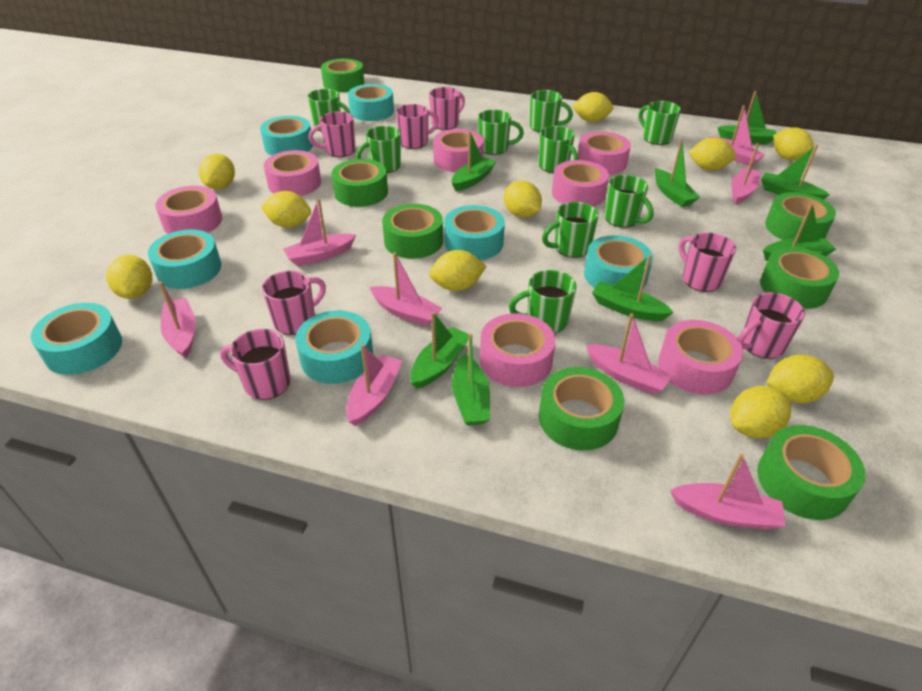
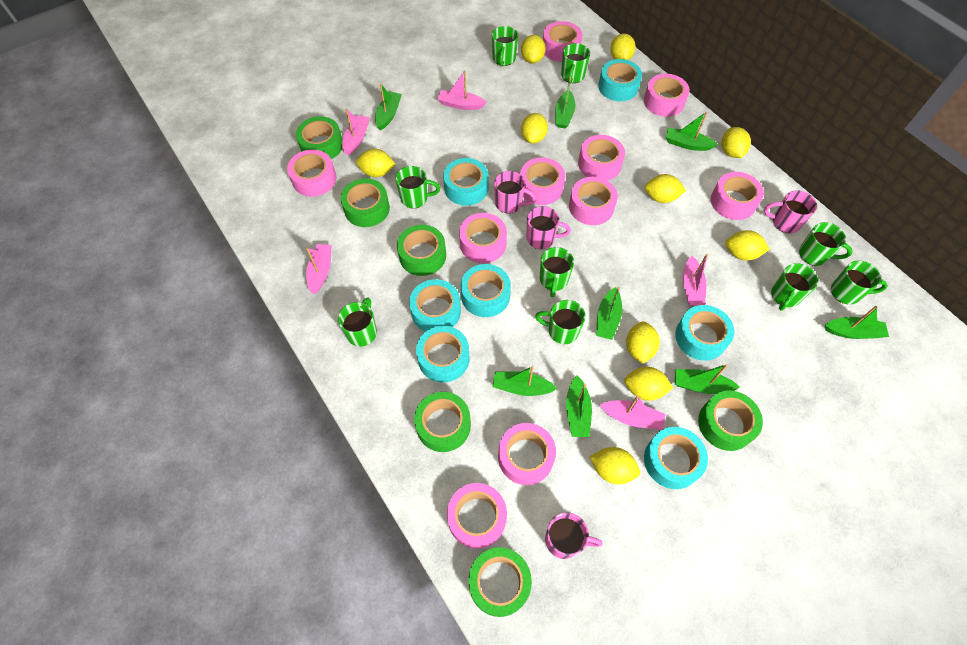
green tape: 7 -> 6
pink boat: 8 -> 5
pink mug: 7 -> 4
pink tape: 7 -> 10

